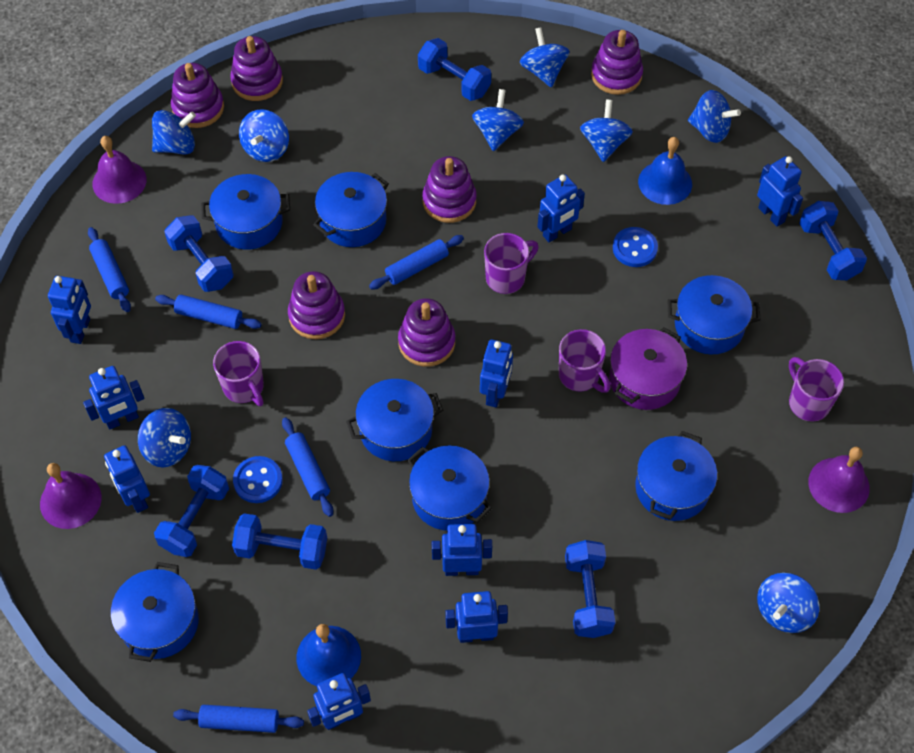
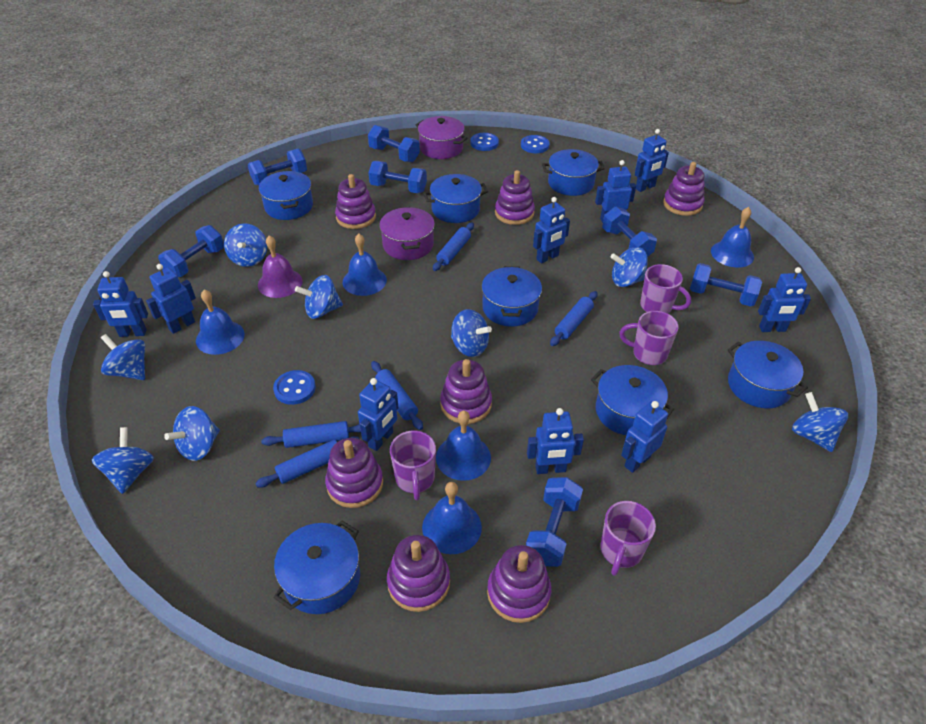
blue bell: 2 -> 5
blue button: 2 -> 3
blue dumbbell: 6 -> 7
purple bell: 3 -> 1
purple pot: 1 -> 2
purple stacking toy: 6 -> 7

